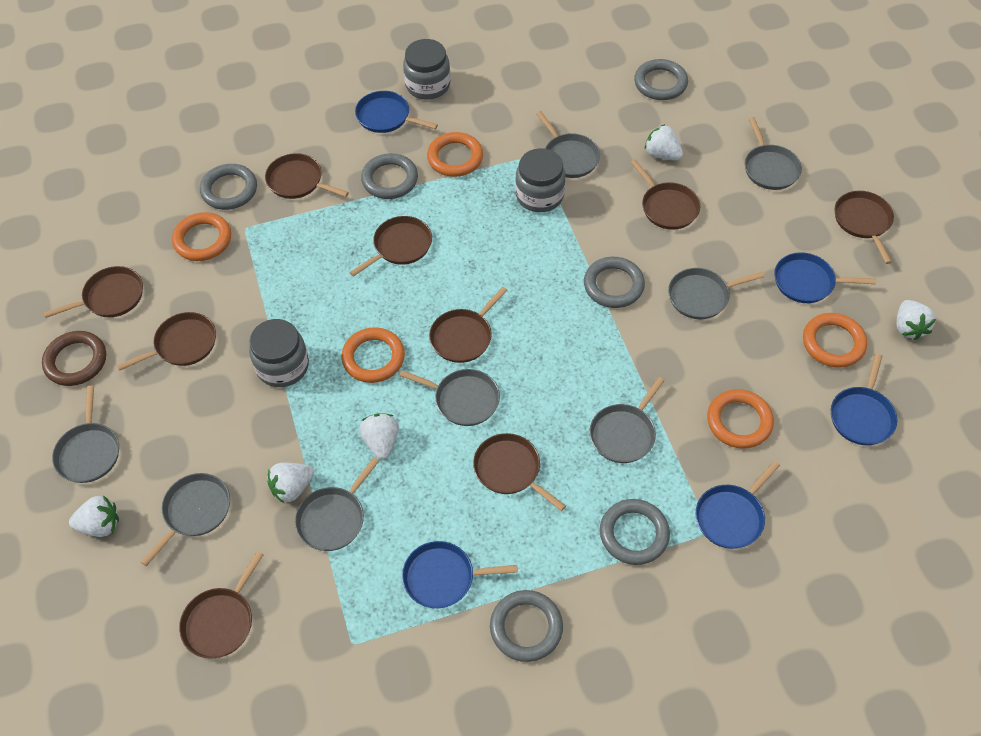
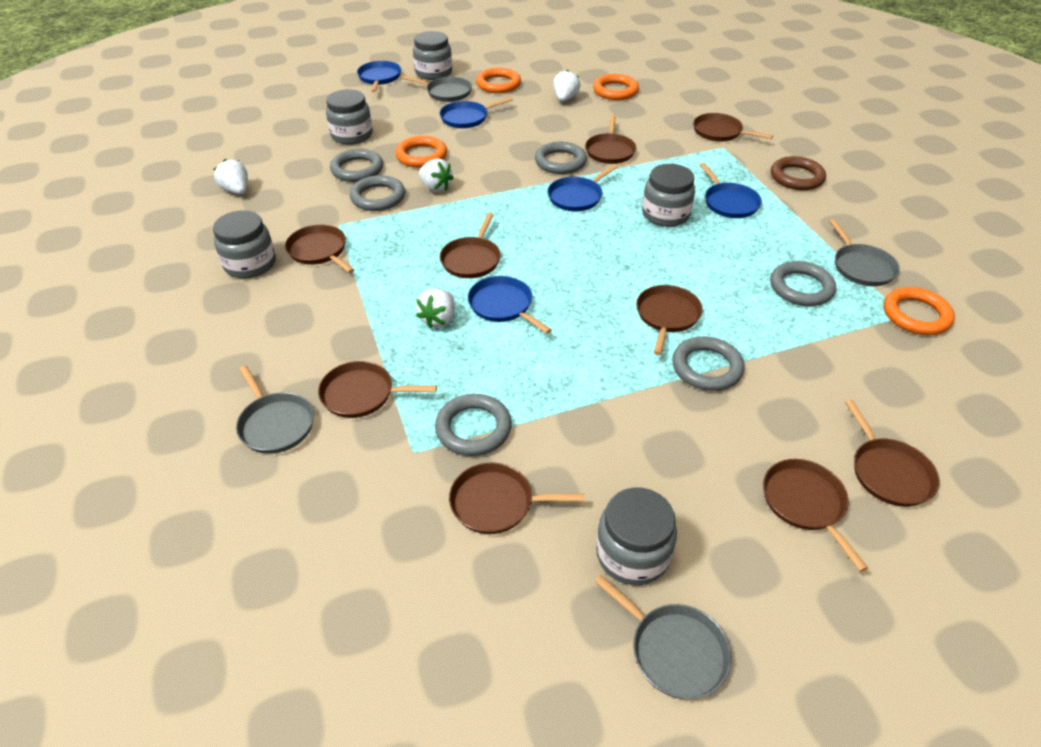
grey jar: 3 -> 5
grey pan: 8 -> 4
orange ring: 5 -> 4
white strawberry: 5 -> 4

